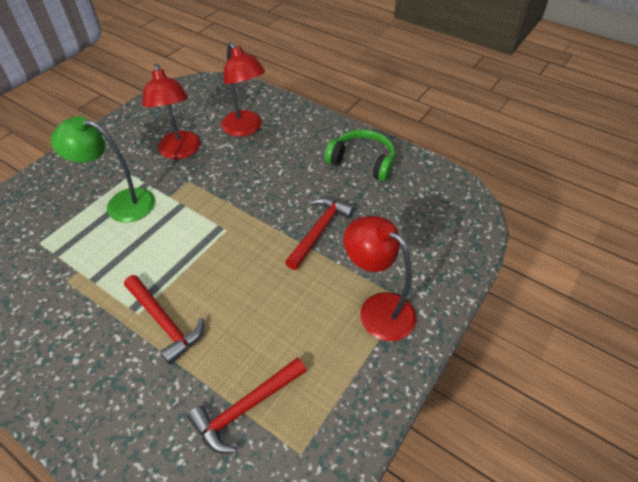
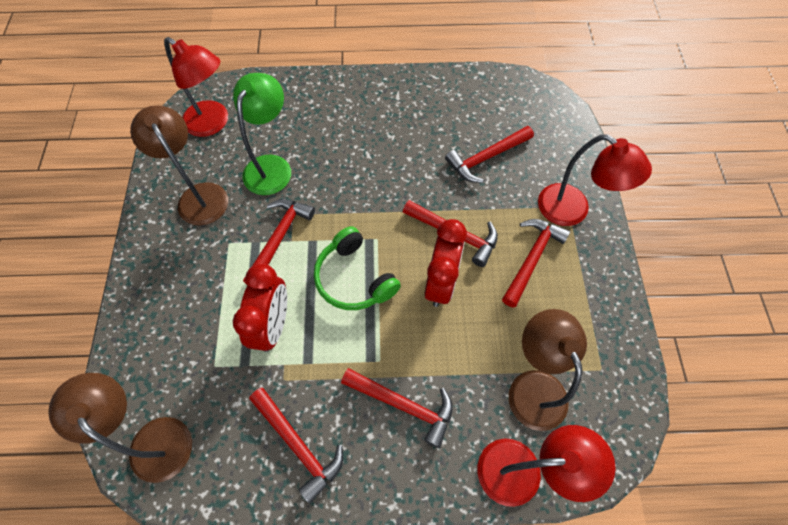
brown lamp: 0 -> 3
red clock: 0 -> 2
red hammer: 3 -> 6

